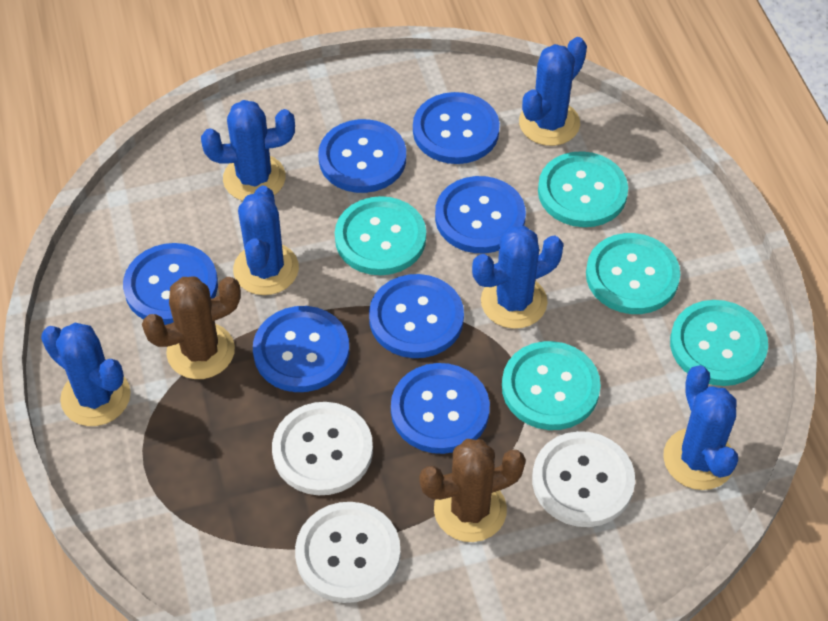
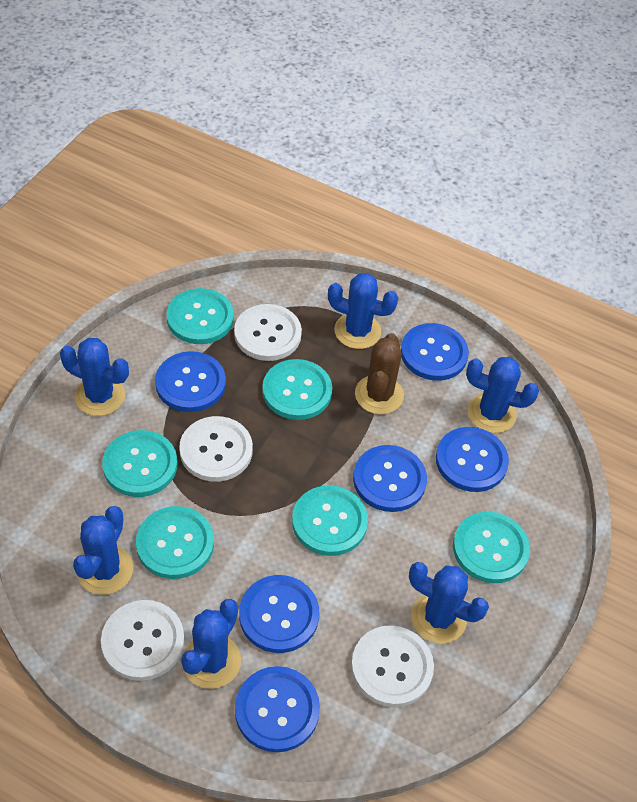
blue button: 7 -> 6
brown cactus: 2 -> 1
turquoise button: 5 -> 6
white button: 3 -> 4

